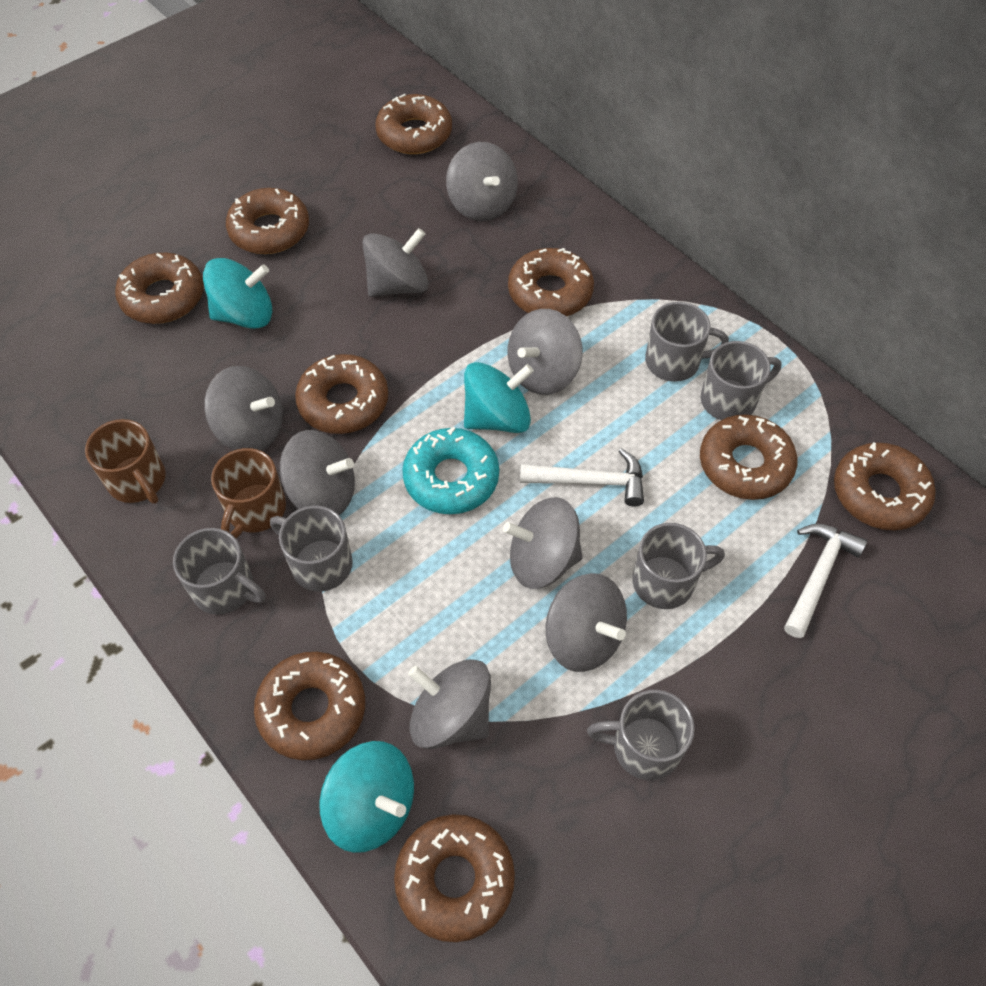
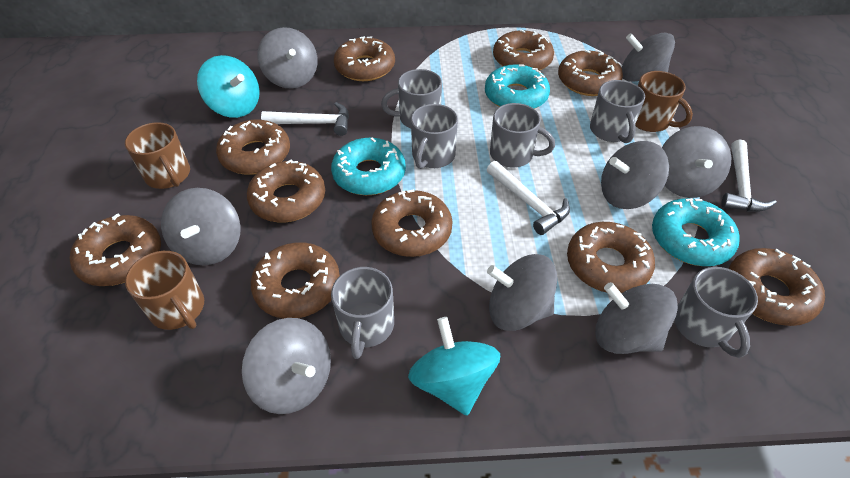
brown donut: 9 -> 10
brown mug: 2 -> 3
turquoise donut: 1 -> 3
turquoise spinning top: 3 -> 2
white hammer: 2 -> 3

